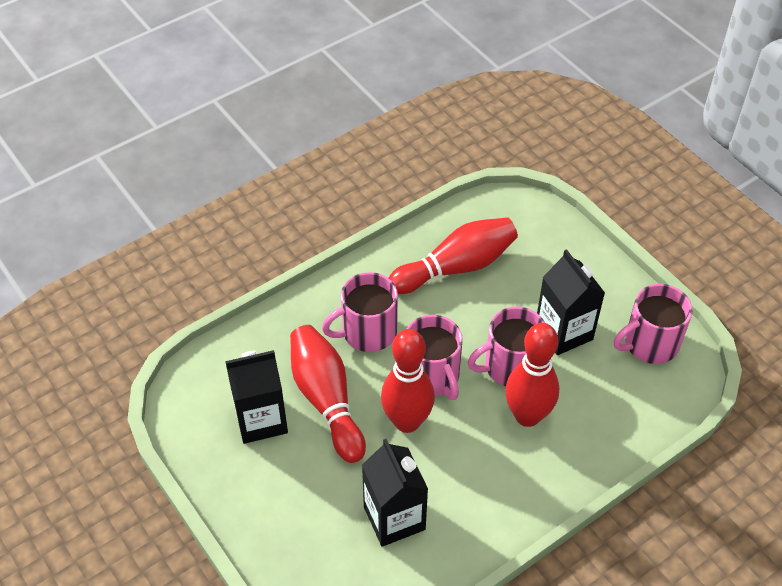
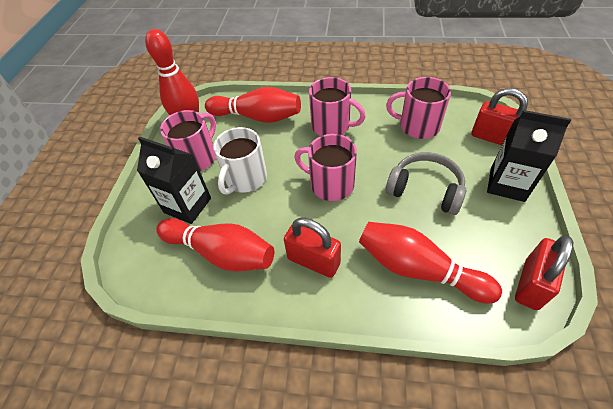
black carton: 3 -> 2
grey headphones: 0 -> 1
red padlock: 0 -> 3
white mug: 0 -> 1

